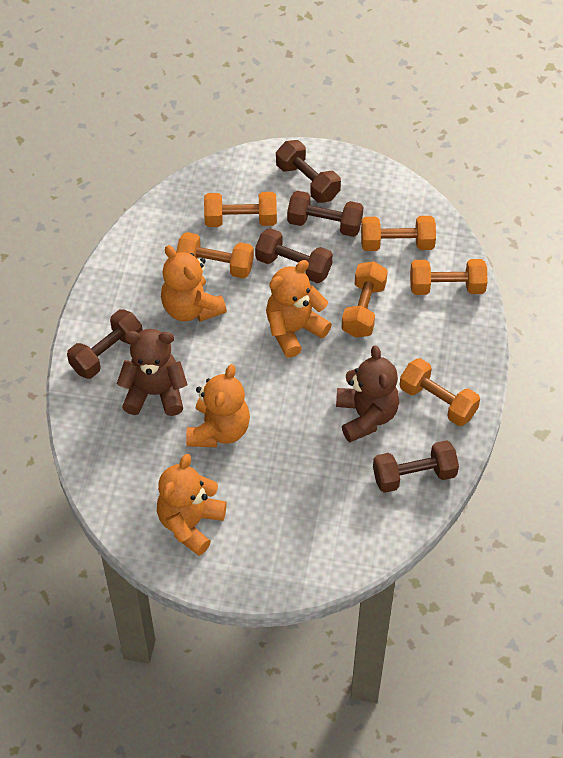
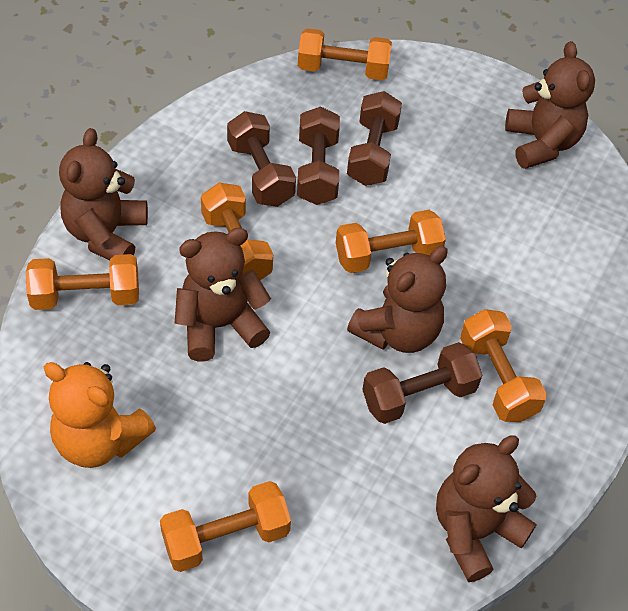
brown dumbbell: 5 -> 4
brown teddy bear: 2 -> 5
orange teddy bear: 4 -> 1

